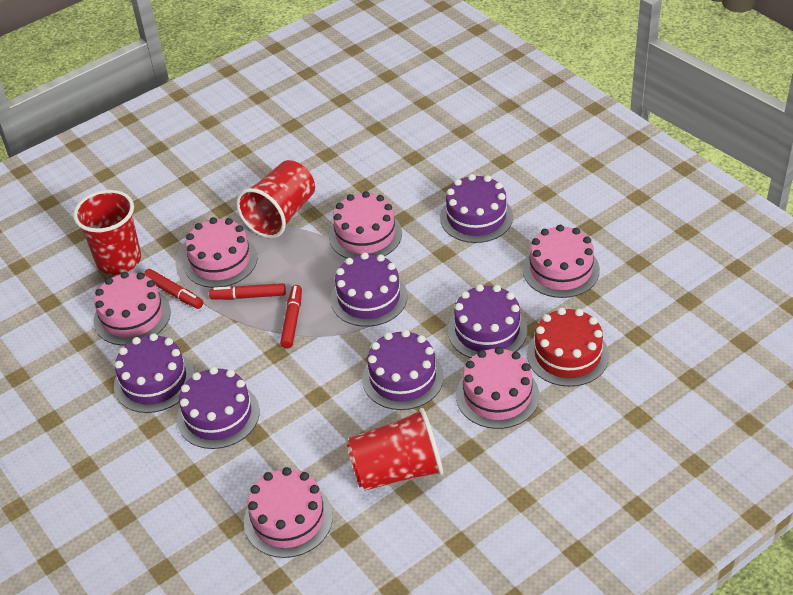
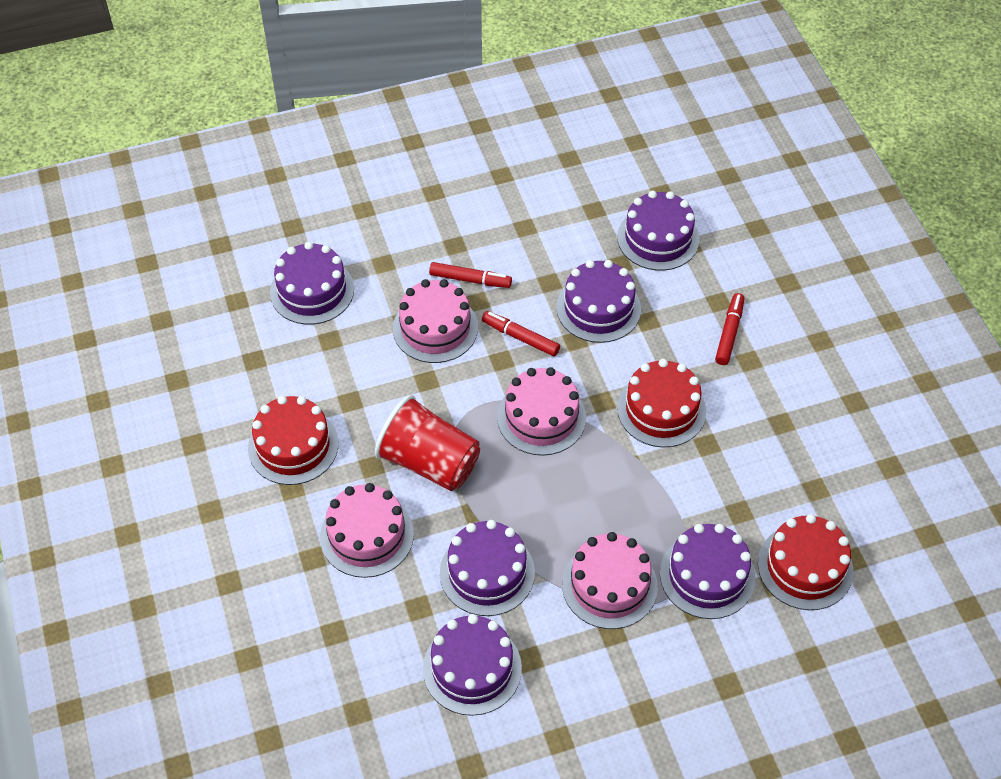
pink cake: 6 -> 4
red cake: 1 -> 3
red cup: 3 -> 1

